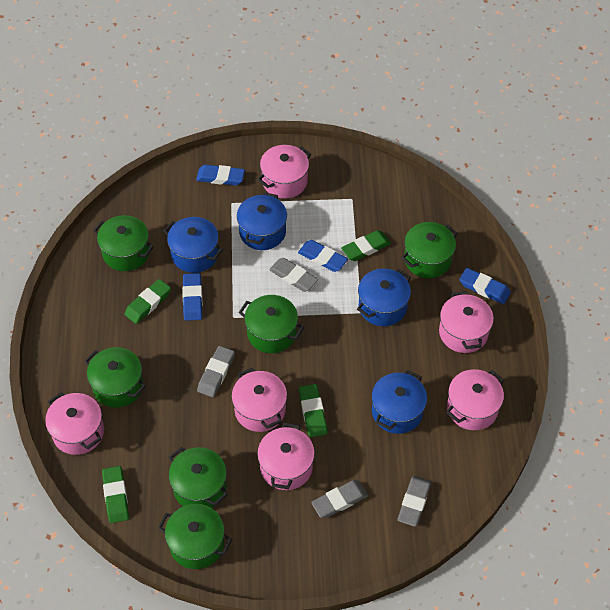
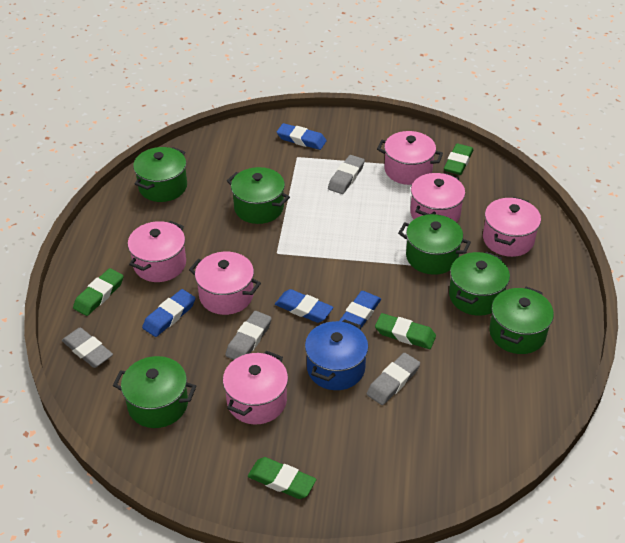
blue pot: 4 -> 1

